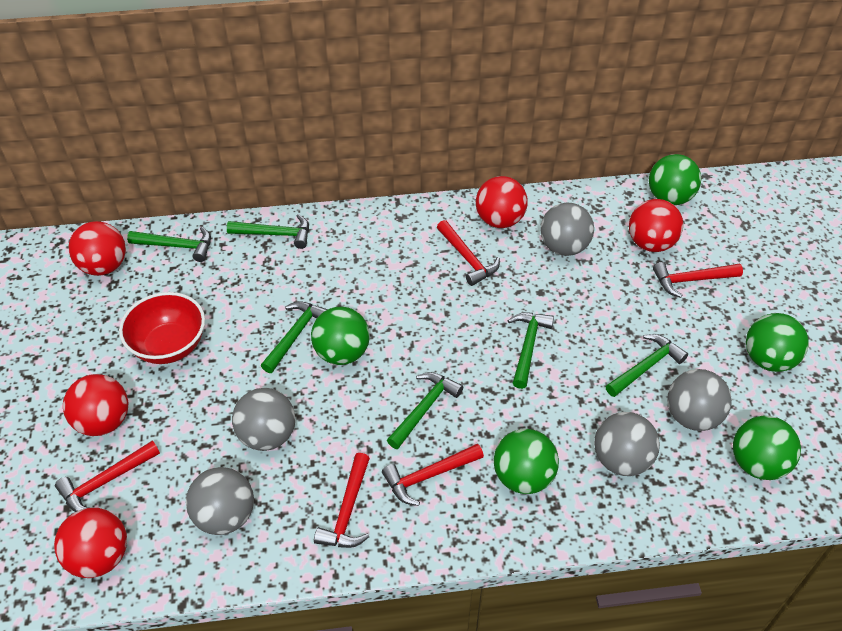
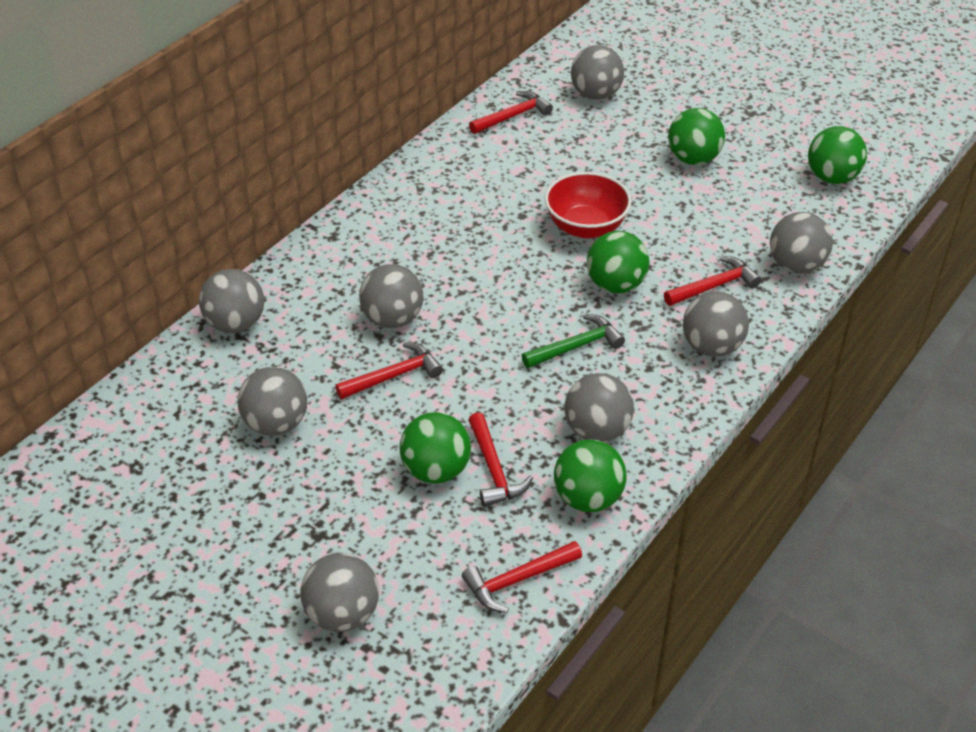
green hammer: 6 -> 1
grey ball: 5 -> 8
red ball: 5 -> 0

